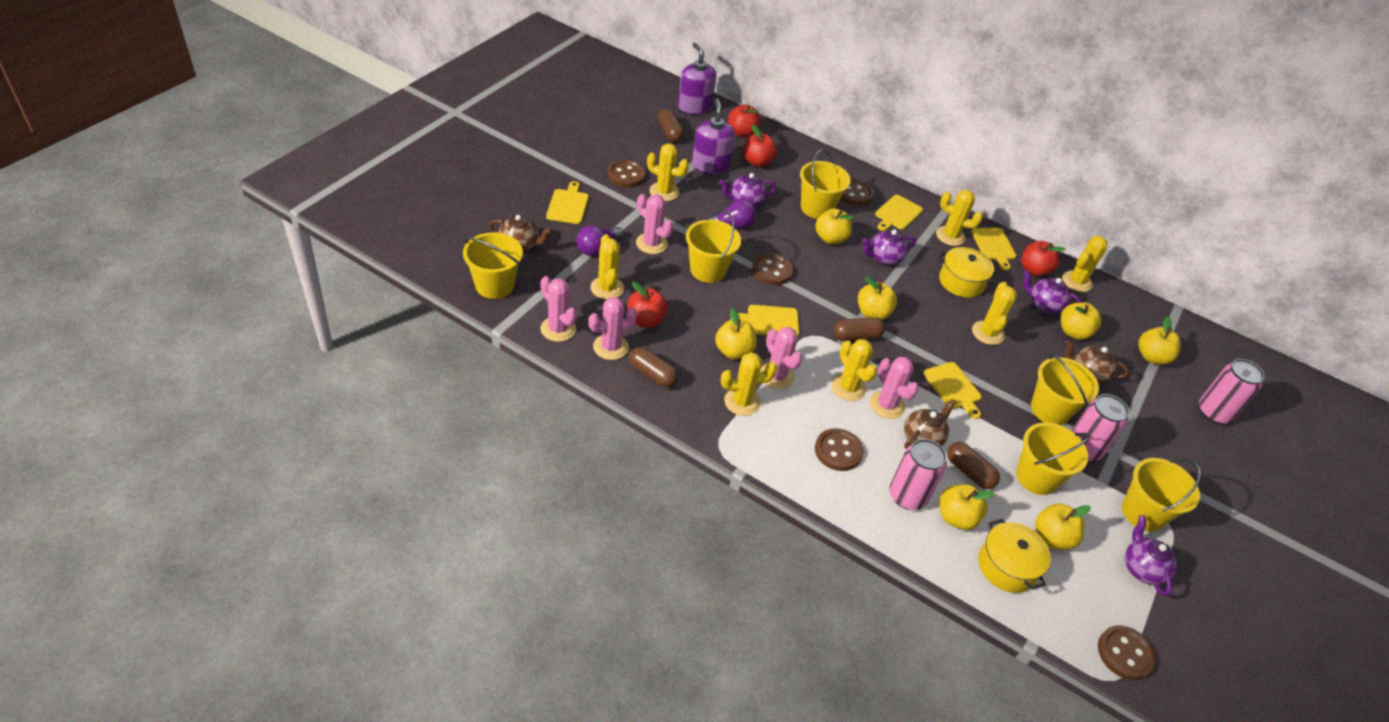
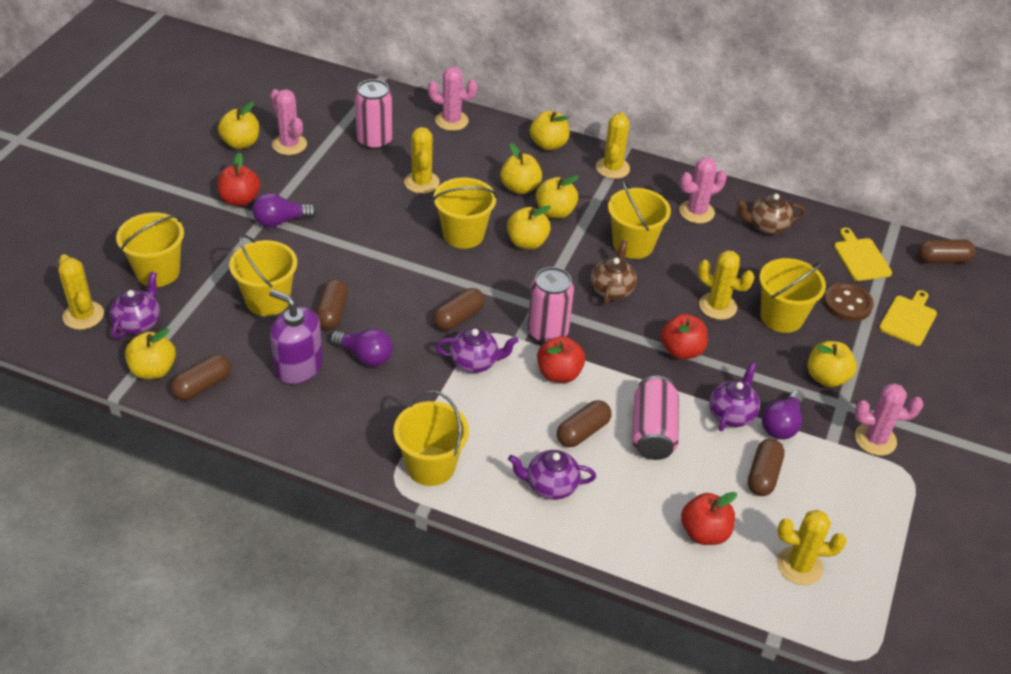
brown button: 5 -> 1
brown capsule: 4 -> 6
brown teapot: 3 -> 2
pink cactus: 5 -> 4
purple light bulb: 2 -> 3
purple soap dispenser: 2 -> 1
yellow cactus: 7 -> 5
yellow cutting board: 5 -> 2
yellow pot: 2 -> 0

